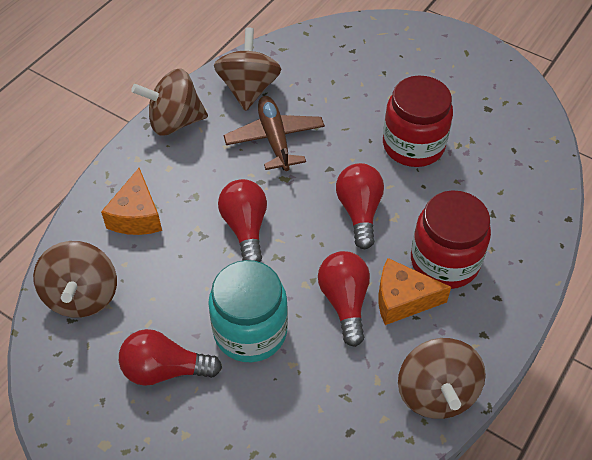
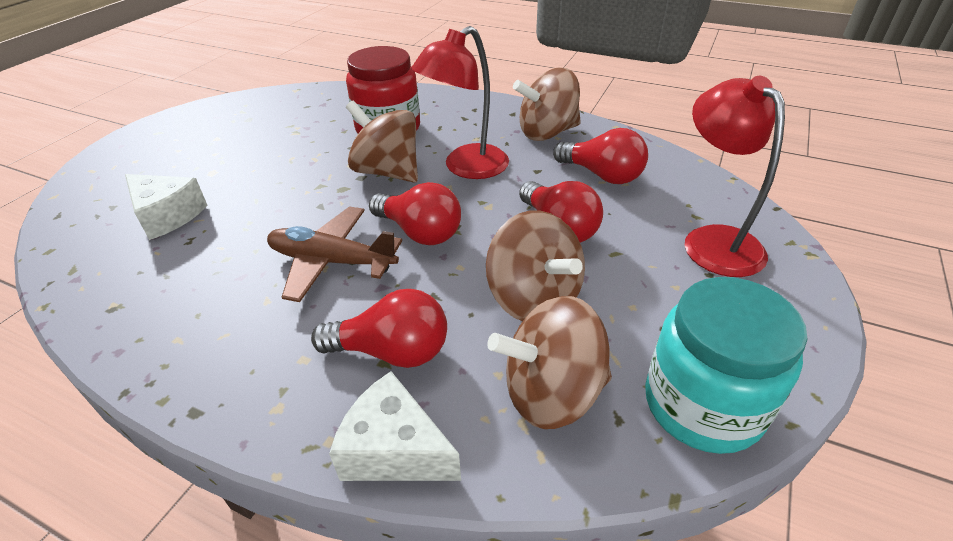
orange cheese: 2 -> 0
red jar: 2 -> 1
red lamp: 0 -> 2
white cheese: 0 -> 2

